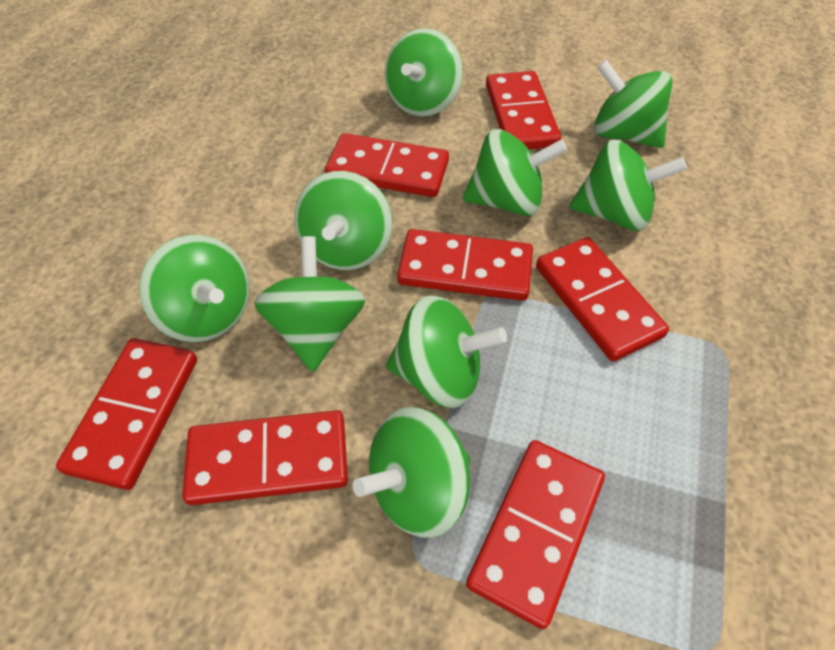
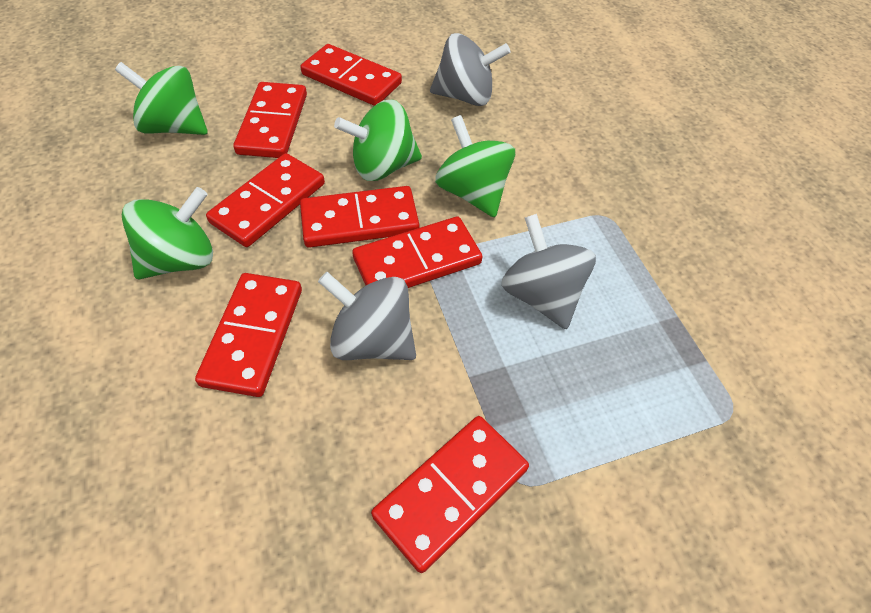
green spinning top: 9 -> 4
grey spinning top: 0 -> 3

